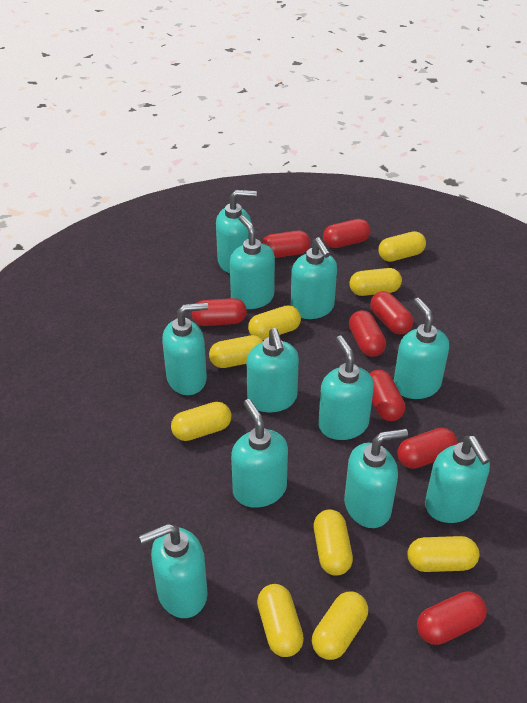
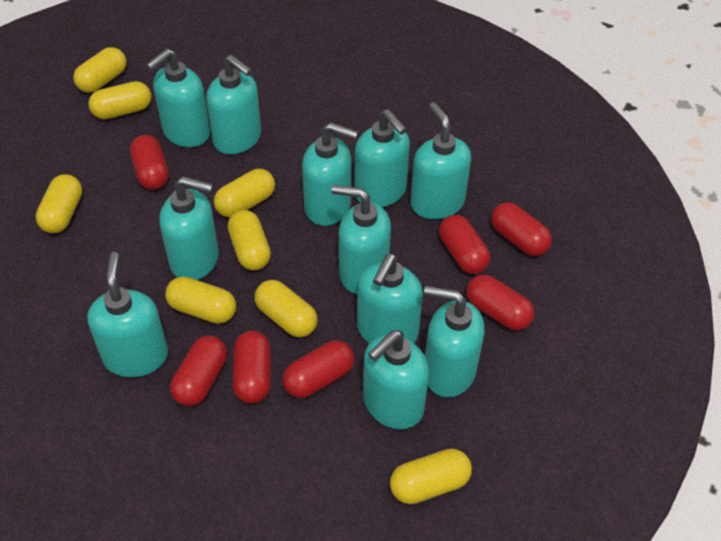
red capsule: 8 -> 7
yellow capsule: 9 -> 8

